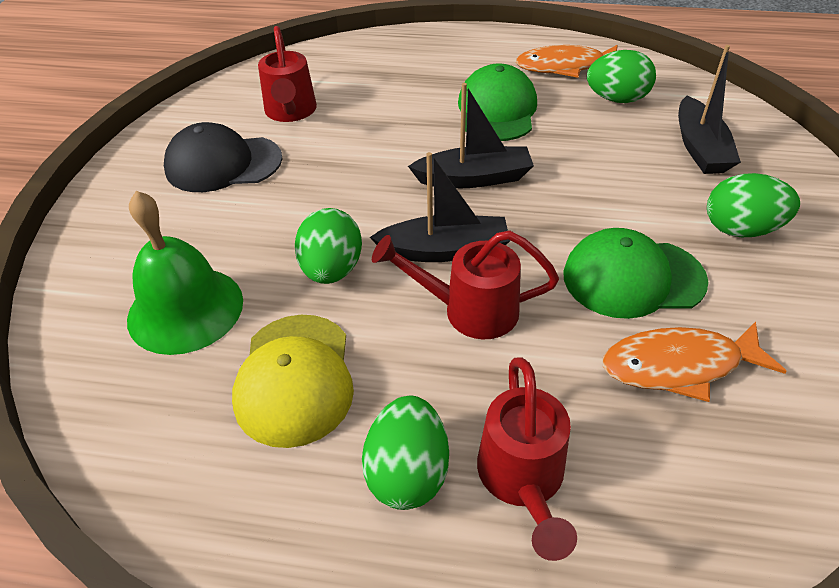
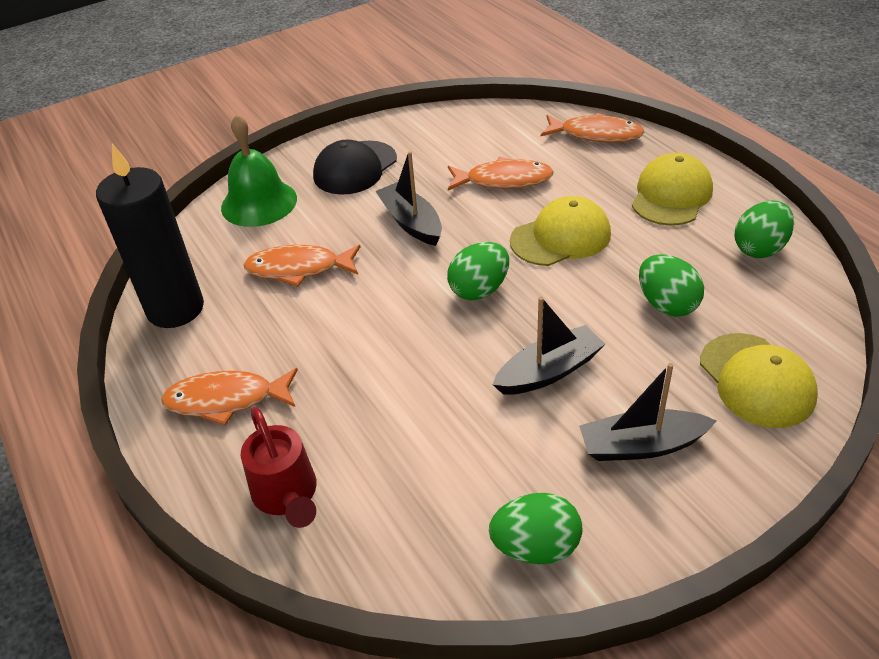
black candle: 0 -> 1
green cap: 2 -> 0
orange fish: 2 -> 4
red watering can: 3 -> 1
yellow cap: 1 -> 3

